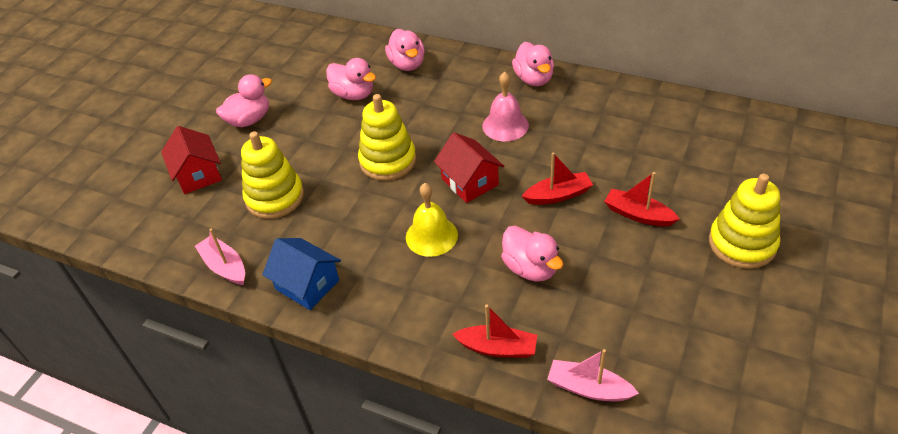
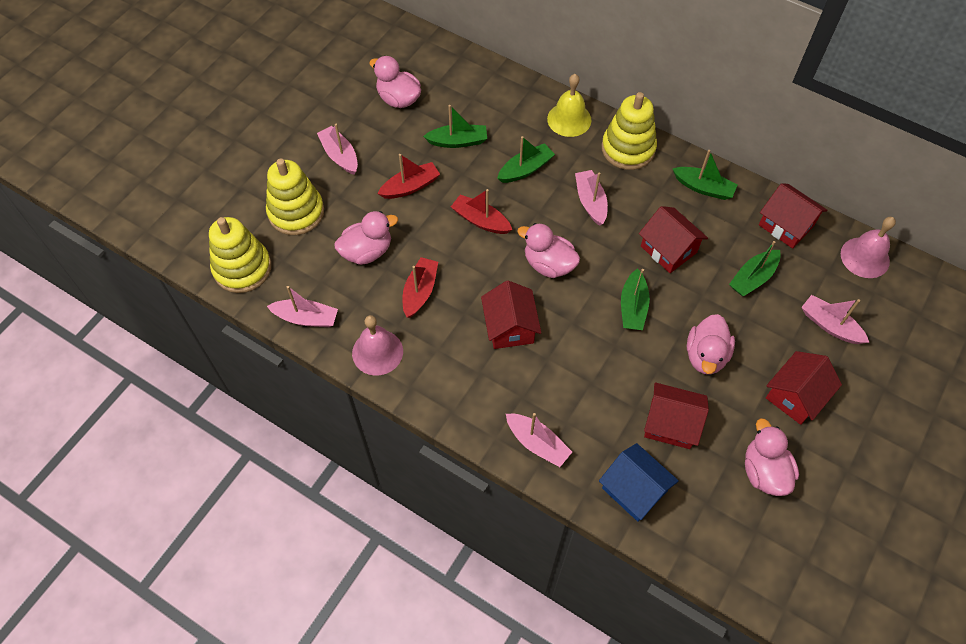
green boat: 0 -> 5
pink bell: 1 -> 2
pink boat: 2 -> 5
red house: 2 -> 5

